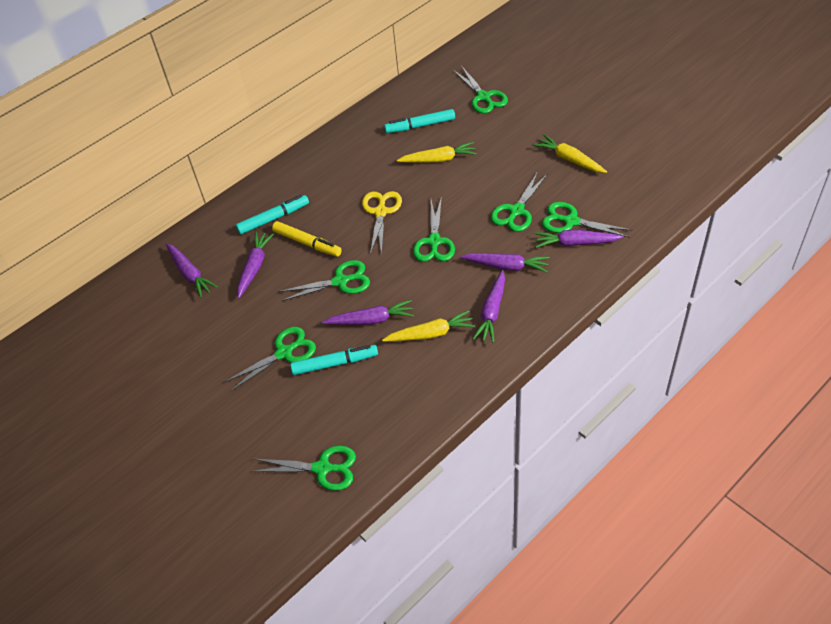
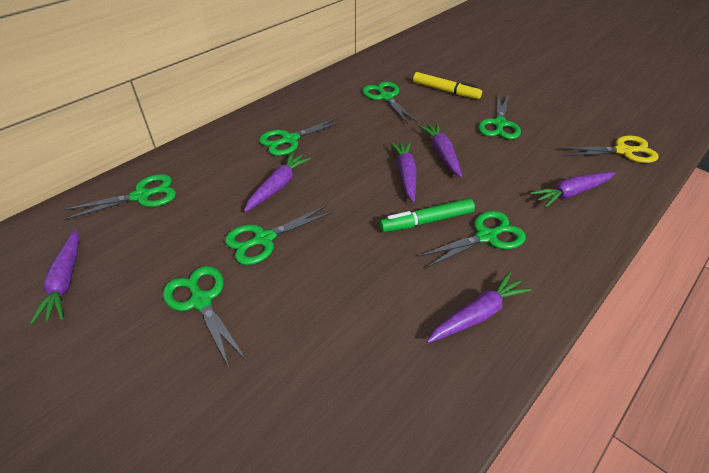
green marker: 0 -> 1
turquoise marker: 3 -> 0
yellow carrot: 3 -> 0

